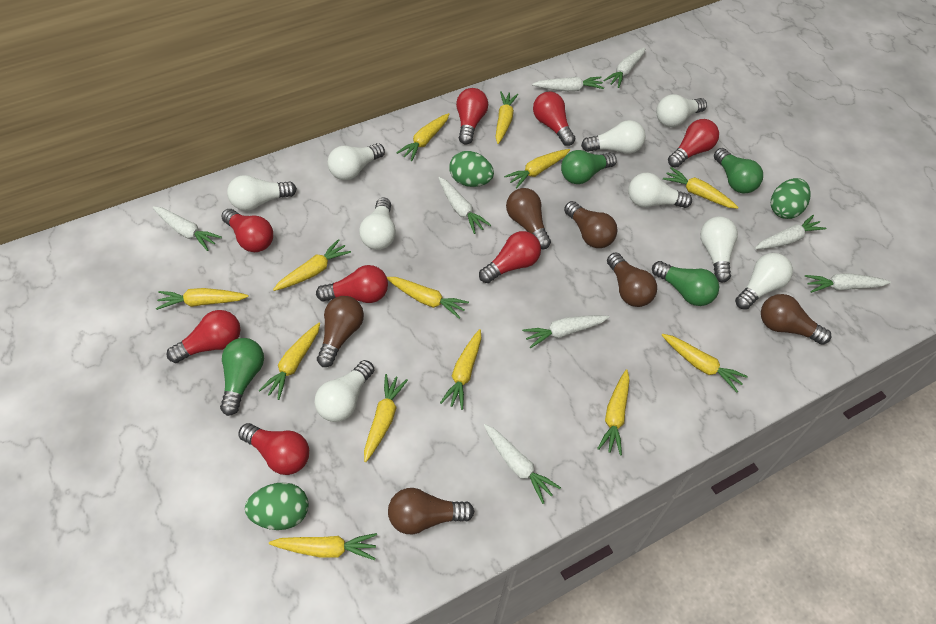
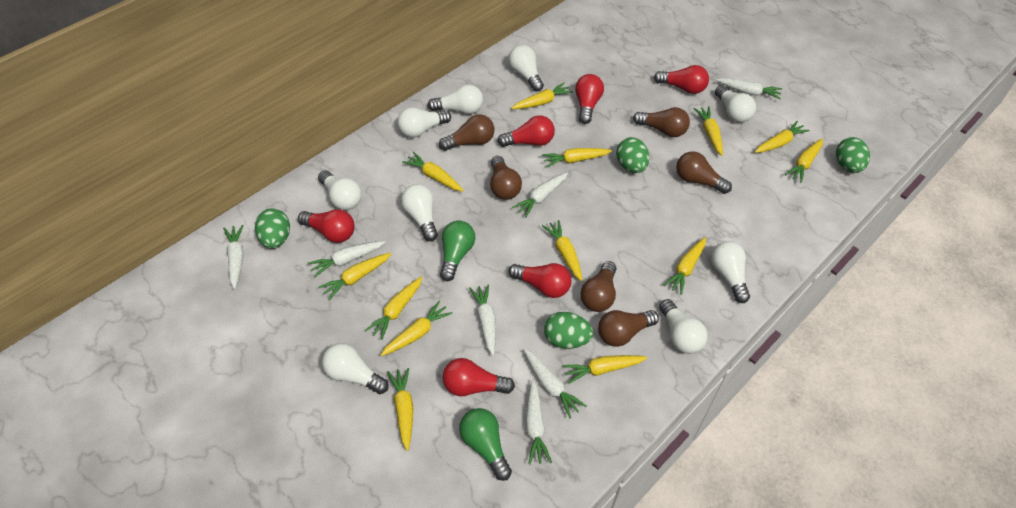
green egg: 3 -> 4
green light bulb: 4 -> 2
red light bulb: 8 -> 6
white carrot: 8 -> 7

